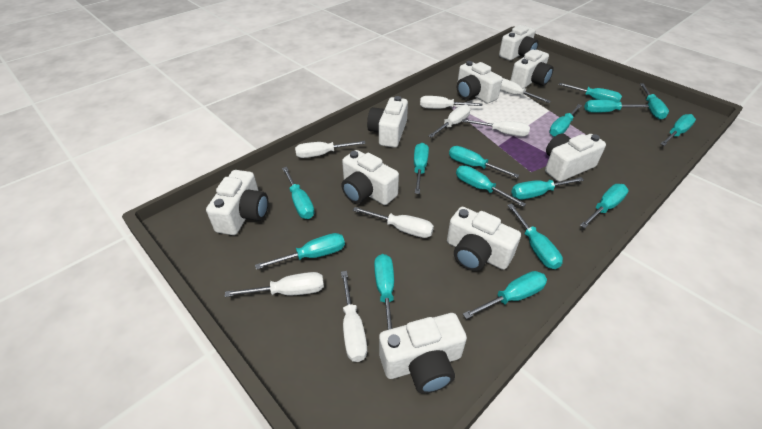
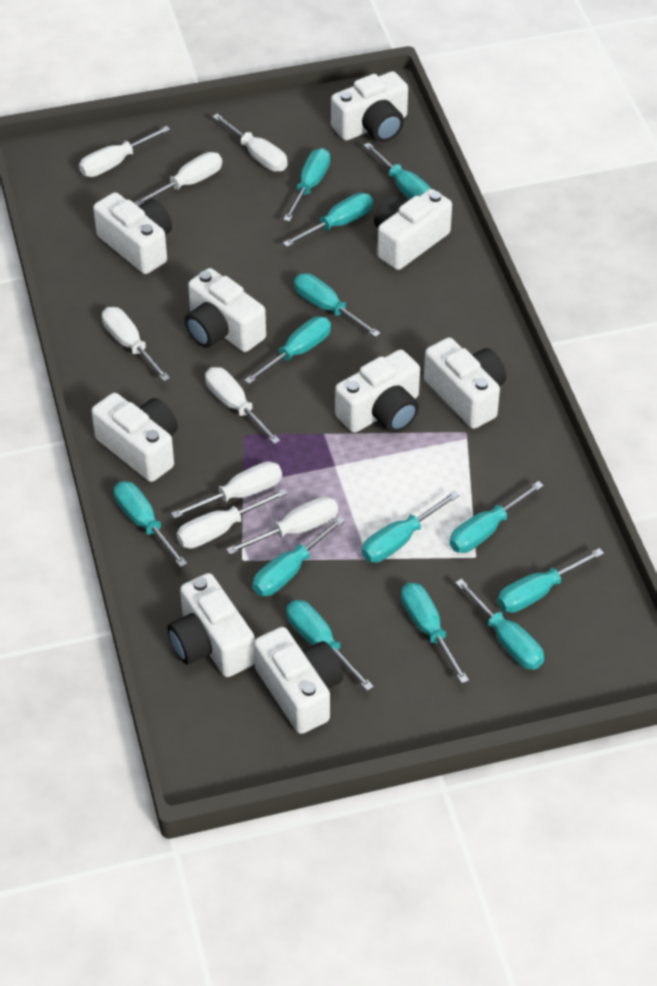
turquoise screwdriver: 15 -> 13

